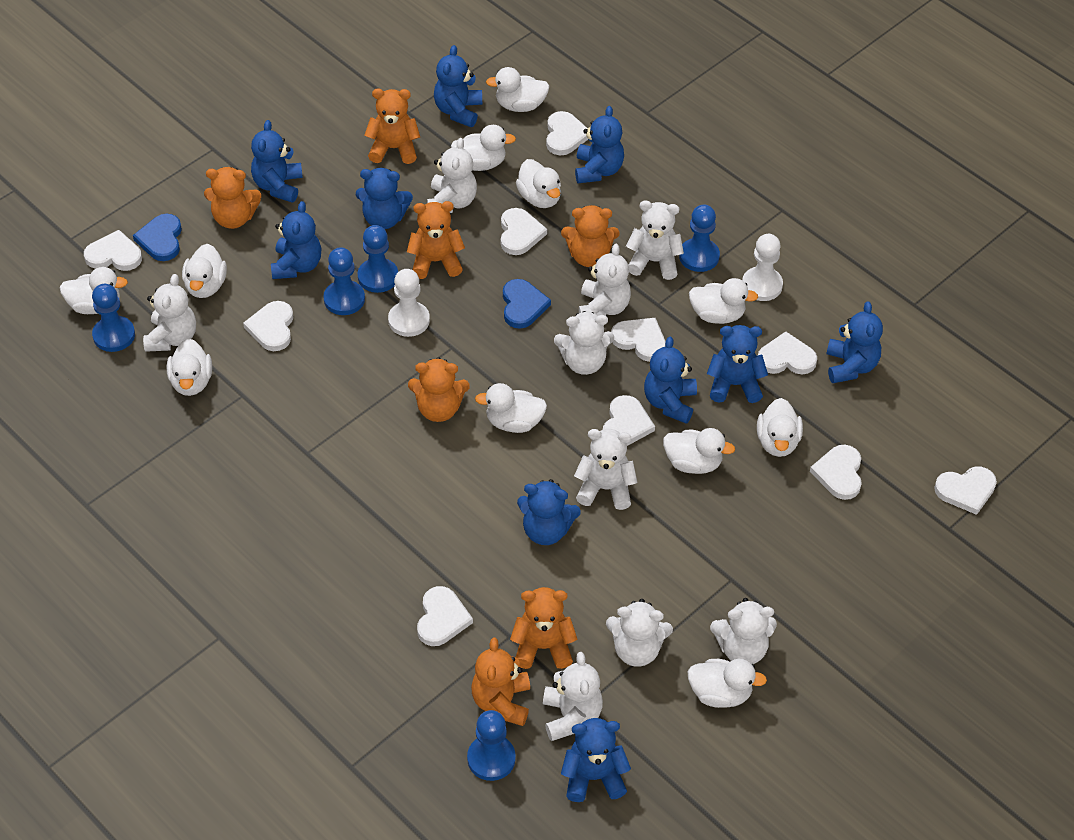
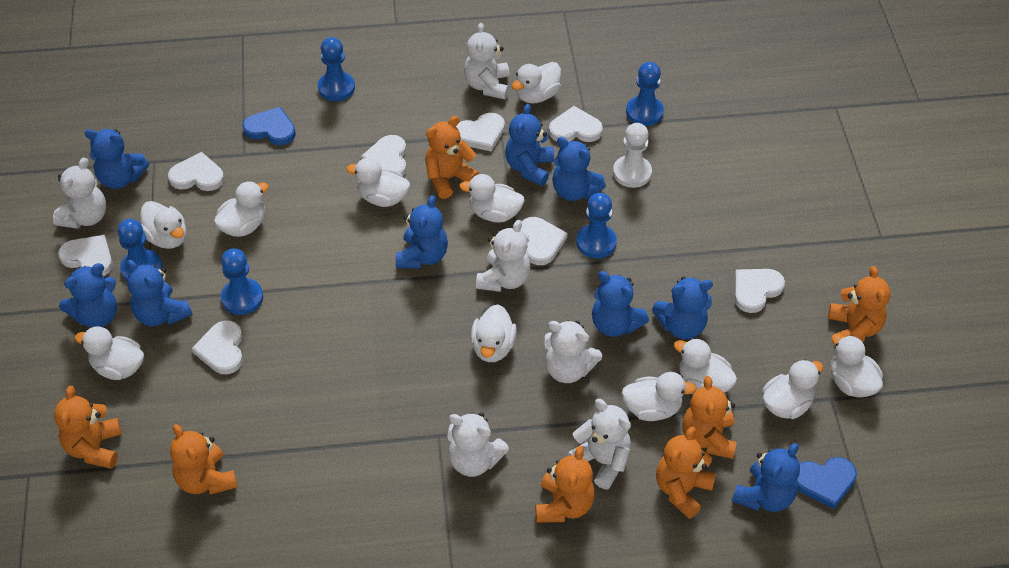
blue teddy bear: 10 -> 9
white heart: 10 -> 8
white pawn: 2 -> 1
white teddy bear: 9 -> 6

